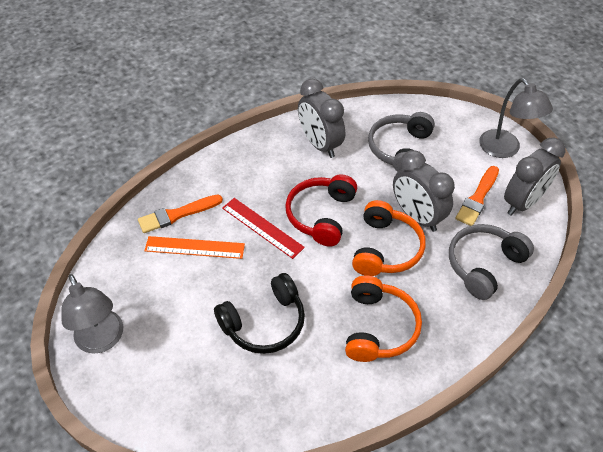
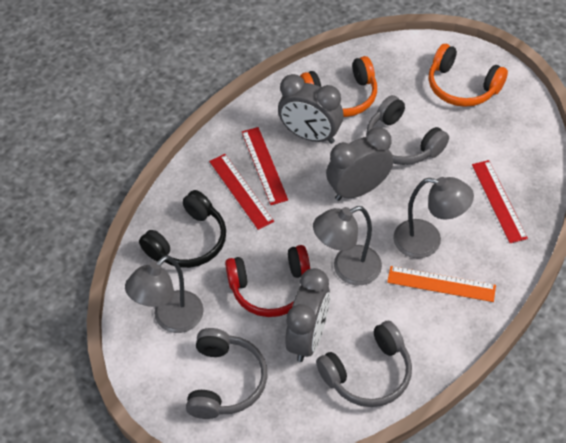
grey headphones: 2 -> 3
grey lamp: 2 -> 3
orange brush: 2 -> 0
red ruler: 1 -> 3

